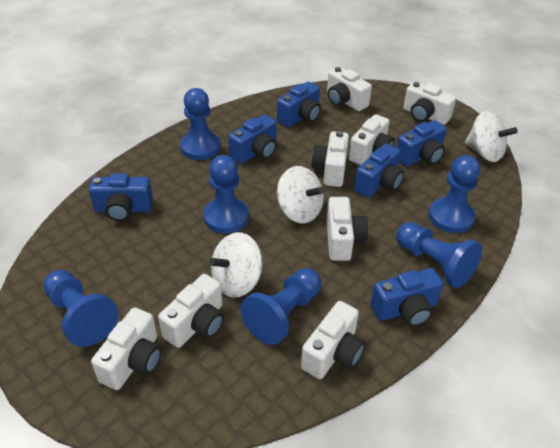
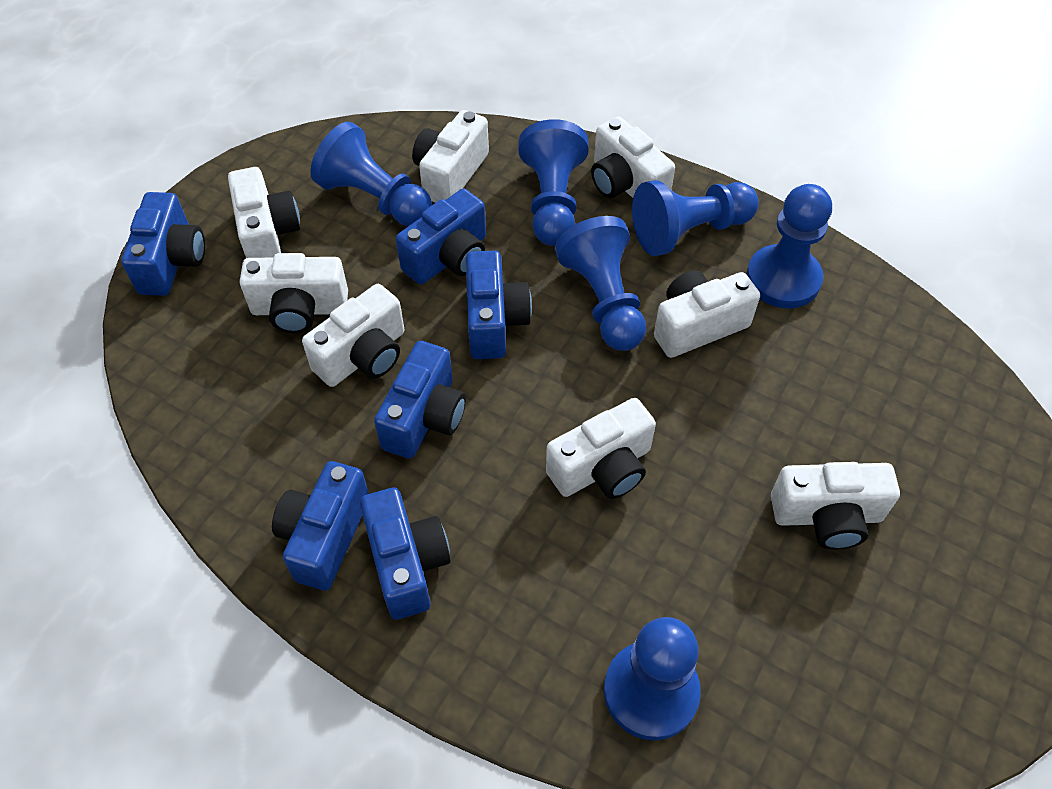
white spinning top: 3 -> 0

